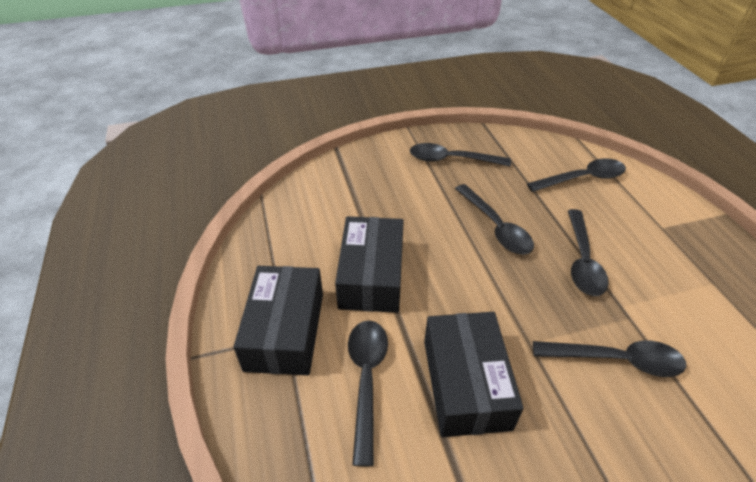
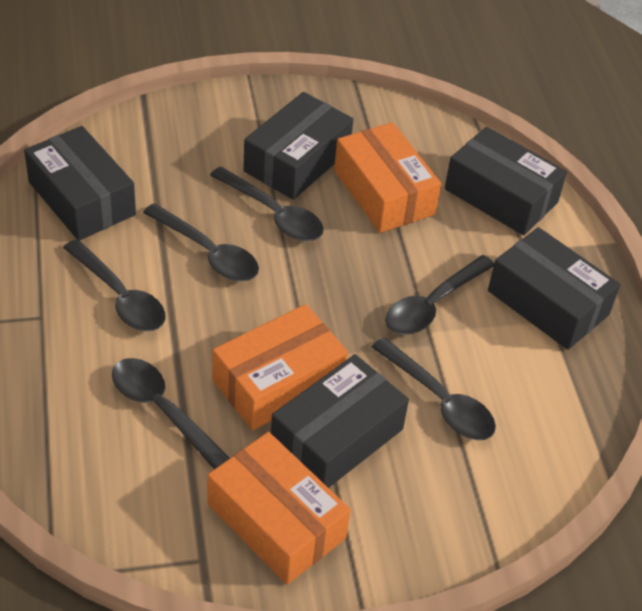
black box: 3 -> 5
orange box: 0 -> 3

